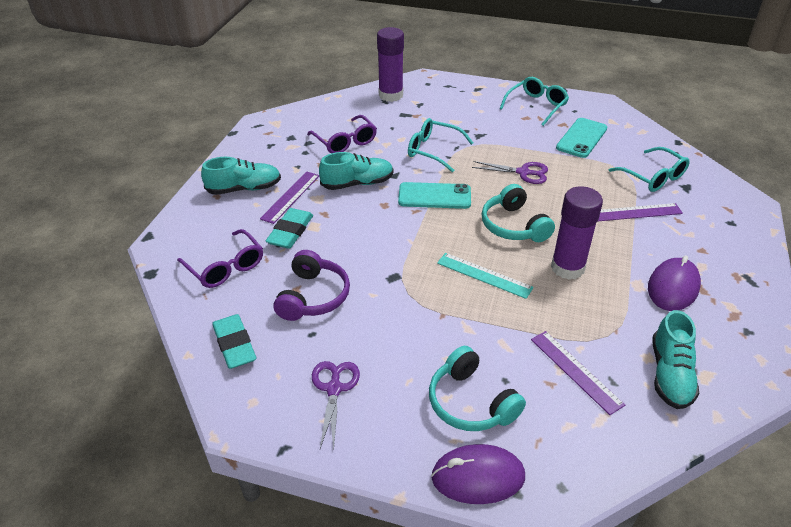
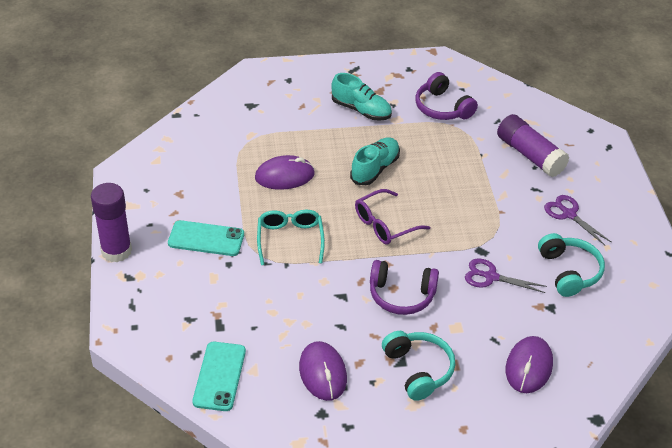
purple glasses: 2 -> 1
purple headphones: 1 -> 2
purple mouse: 2 -> 3
purple ruler: 3 -> 0
turquoise eraser: 2 -> 0
turquoise glasses: 3 -> 1
turquoise ruler: 1 -> 0
turquoise shoe: 3 -> 2

